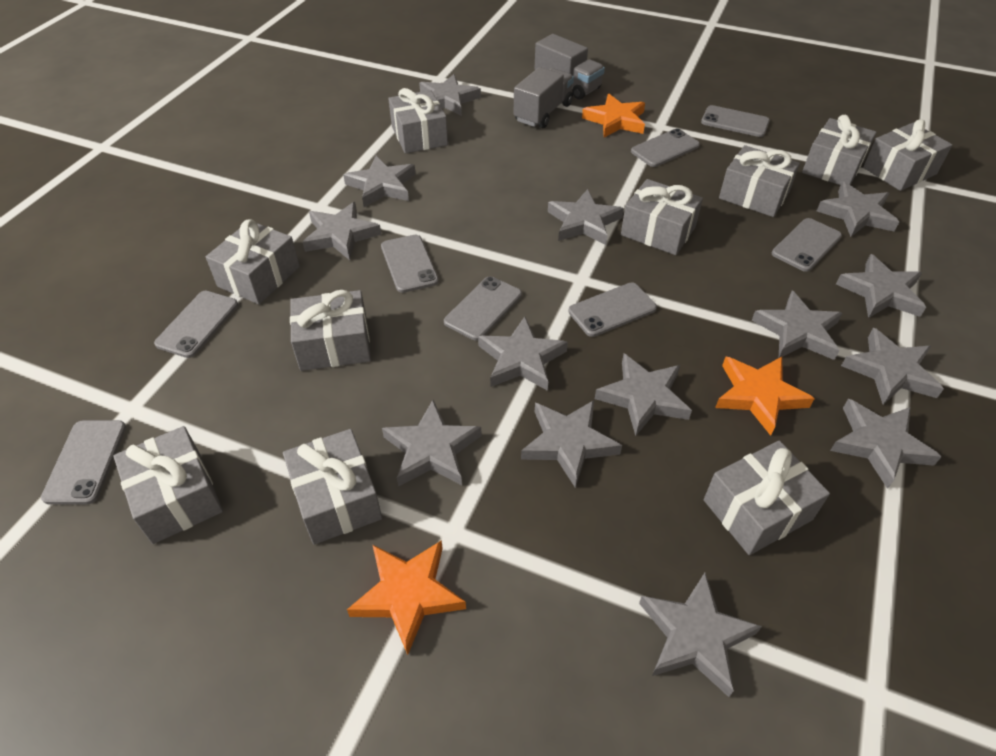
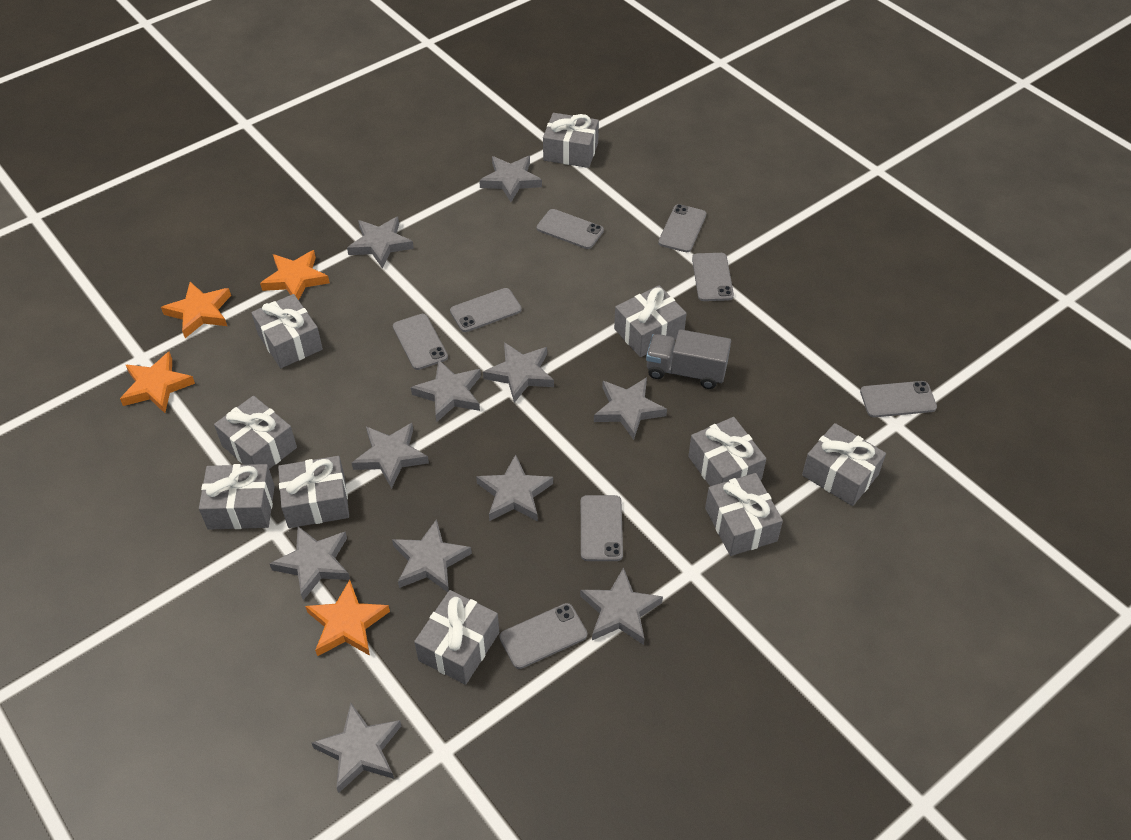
grey star: 14 -> 11
grey truck: 2 -> 1
orange star: 3 -> 4

